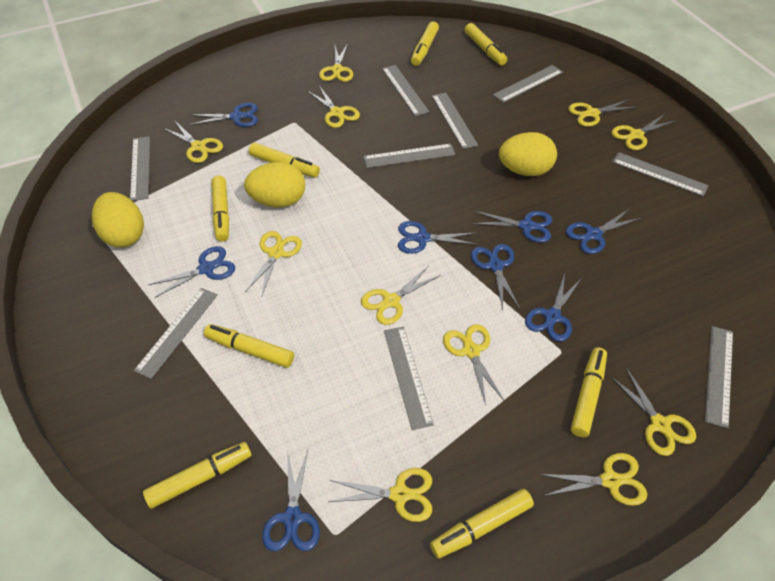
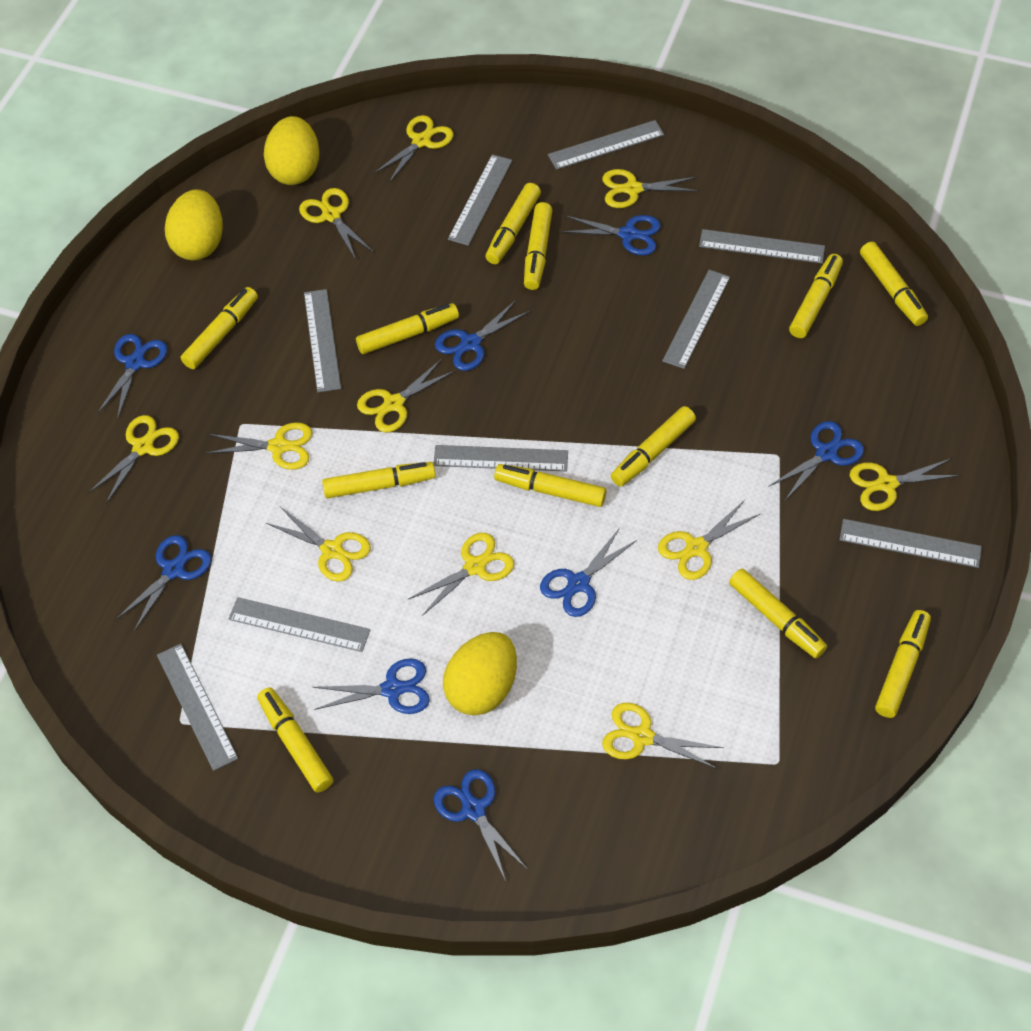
yellow marker: 8 -> 12

